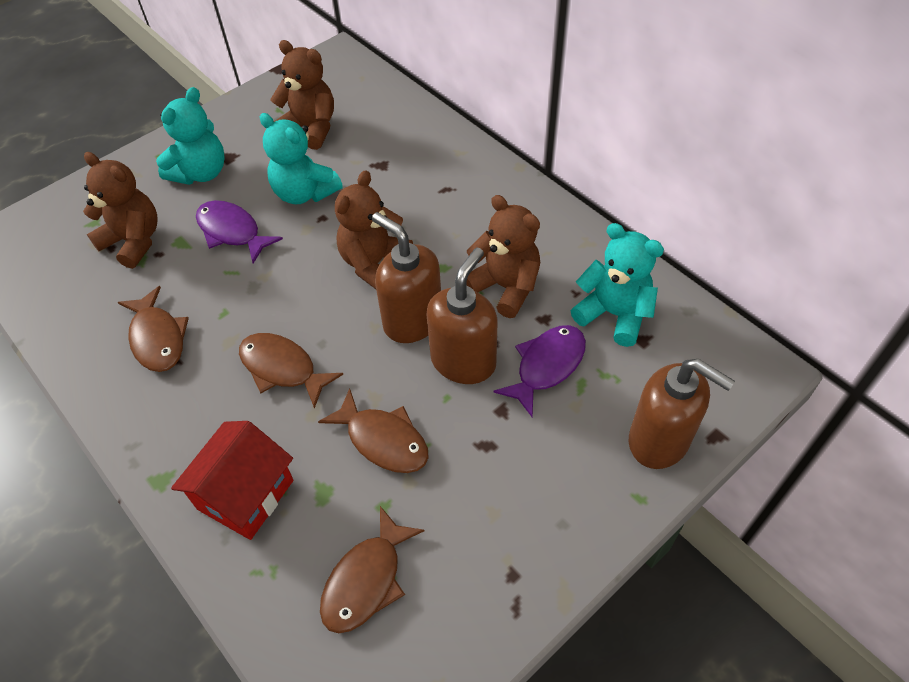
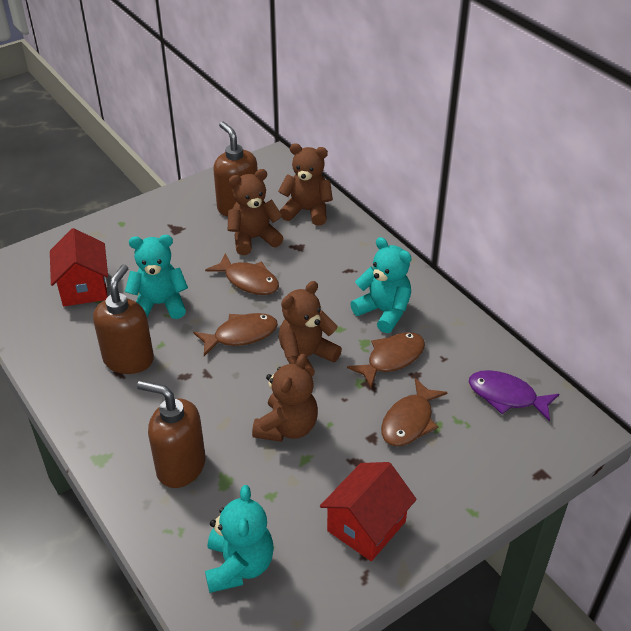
purple fish: 2 -> 1
red house: 1 -> 2

